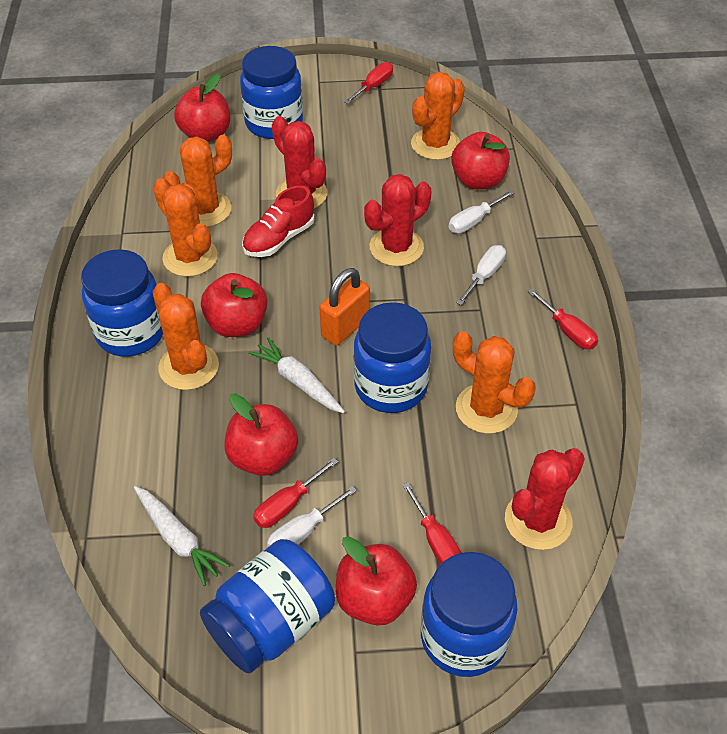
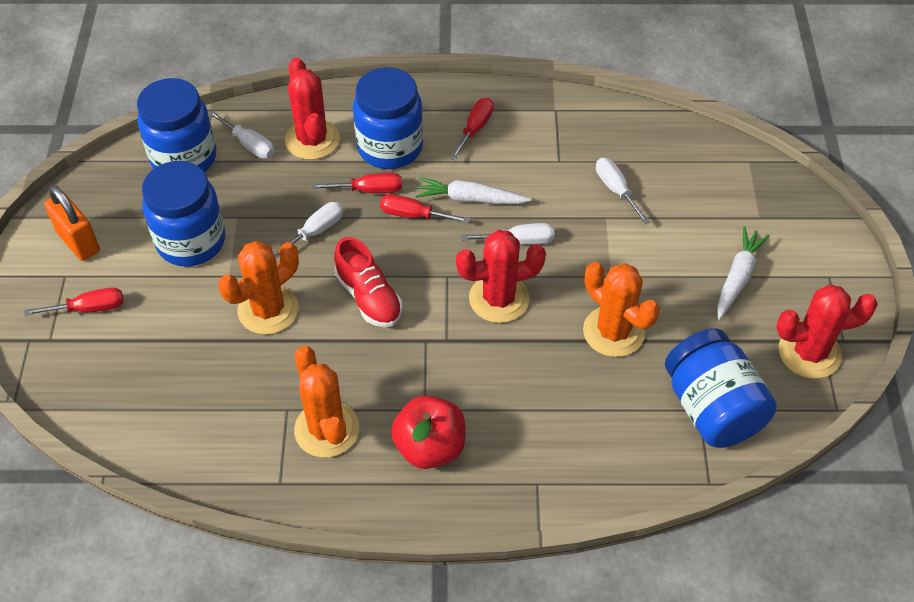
blue jar: 5 -> 4
orange cactus: 5 -> 3
red apple: 5 -> 1
white screwdriver: 3 -> 4

